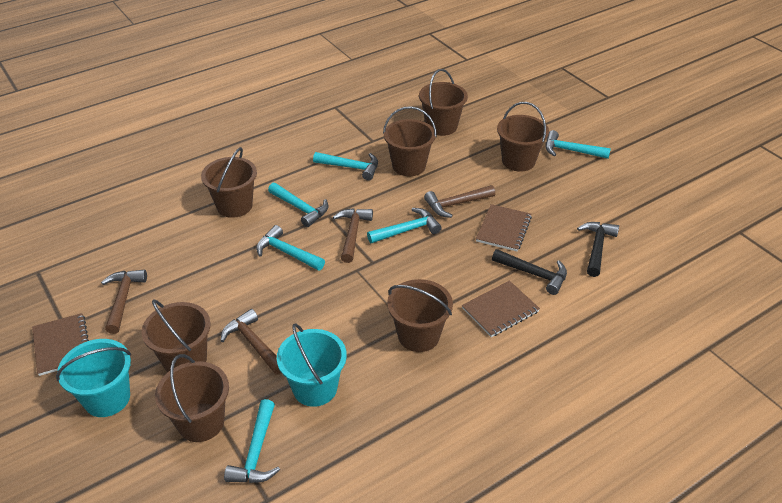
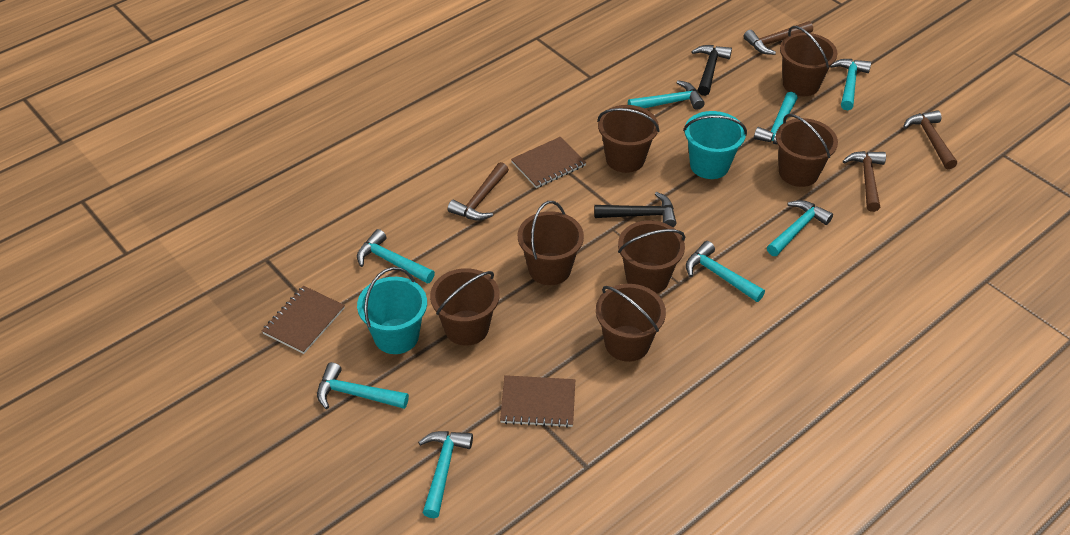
turquoise hammer: 6 -> 8

